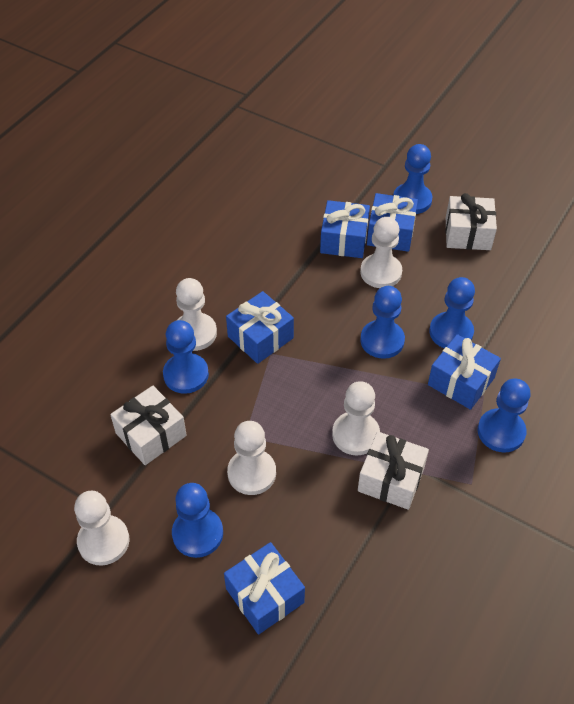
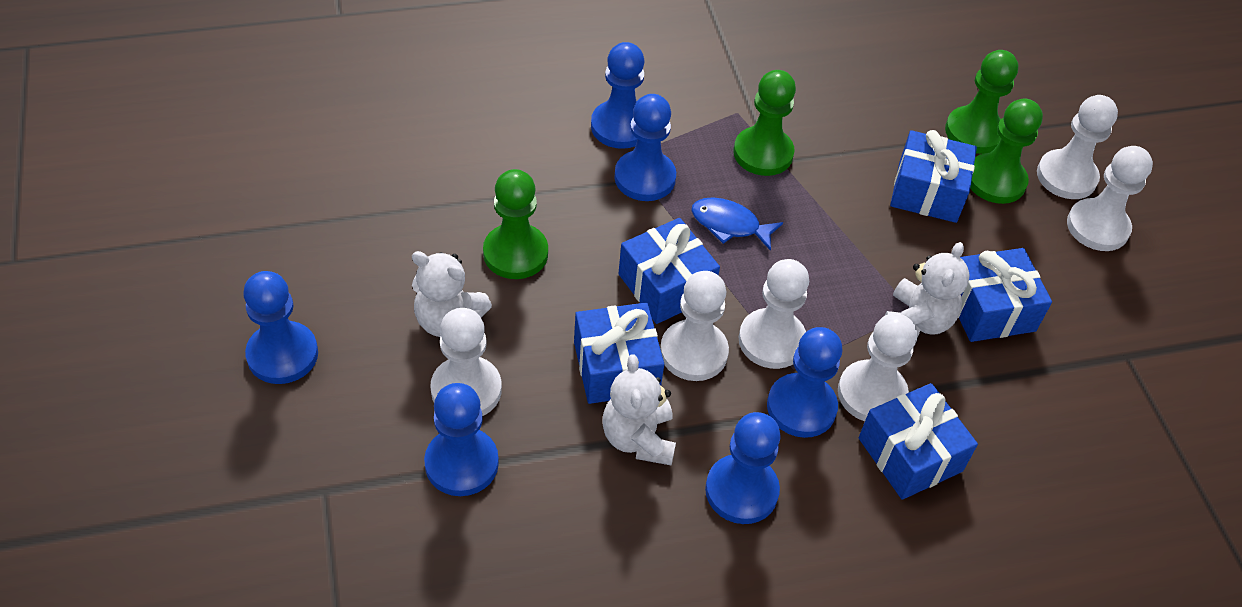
blue fish: 0 -> 1
green pawn: 0 -> 4
white gift: 3 -> 0
white pawn: 5 -> 6
white teddy bear: 0 -> 3

